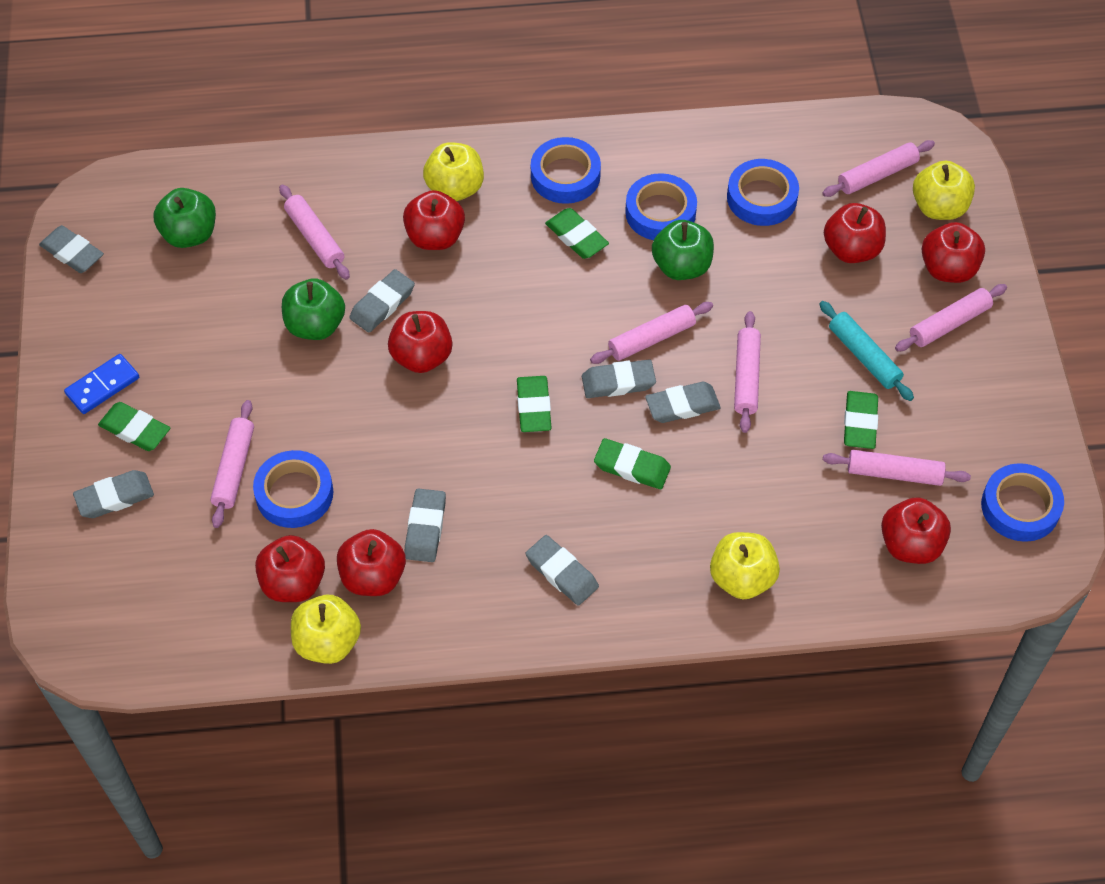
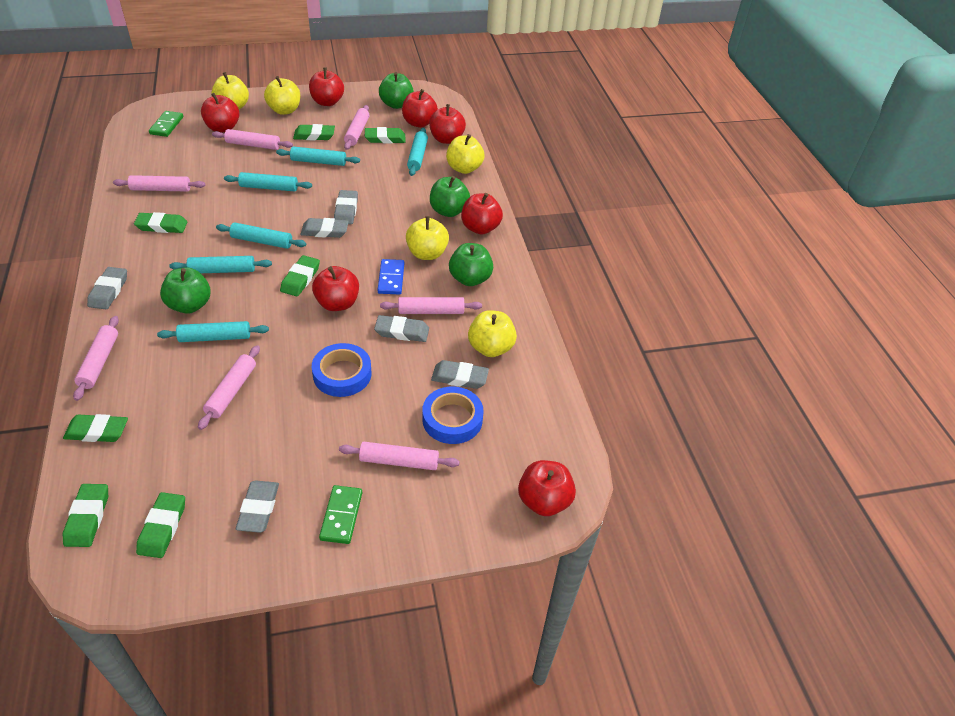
blue tape: 5 -> 2
green apple: 3 -> 4
green domino: 0 -> 2
green eraser: 5 -> 7
grey eraser: 7 -> 6
turquoise rolling pin: 1 -> 6
yellow apple: 4 -> 5

